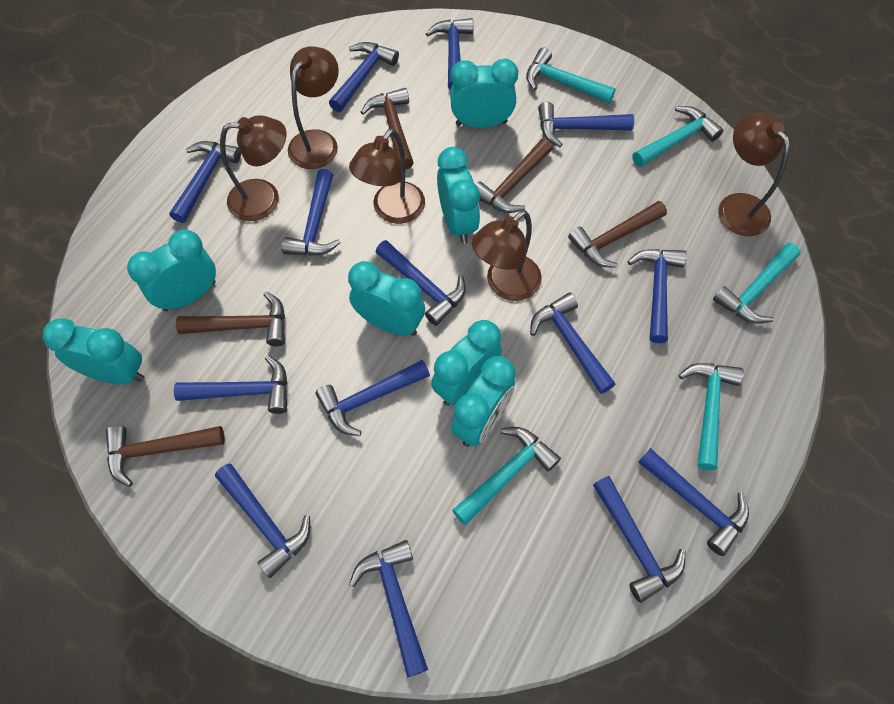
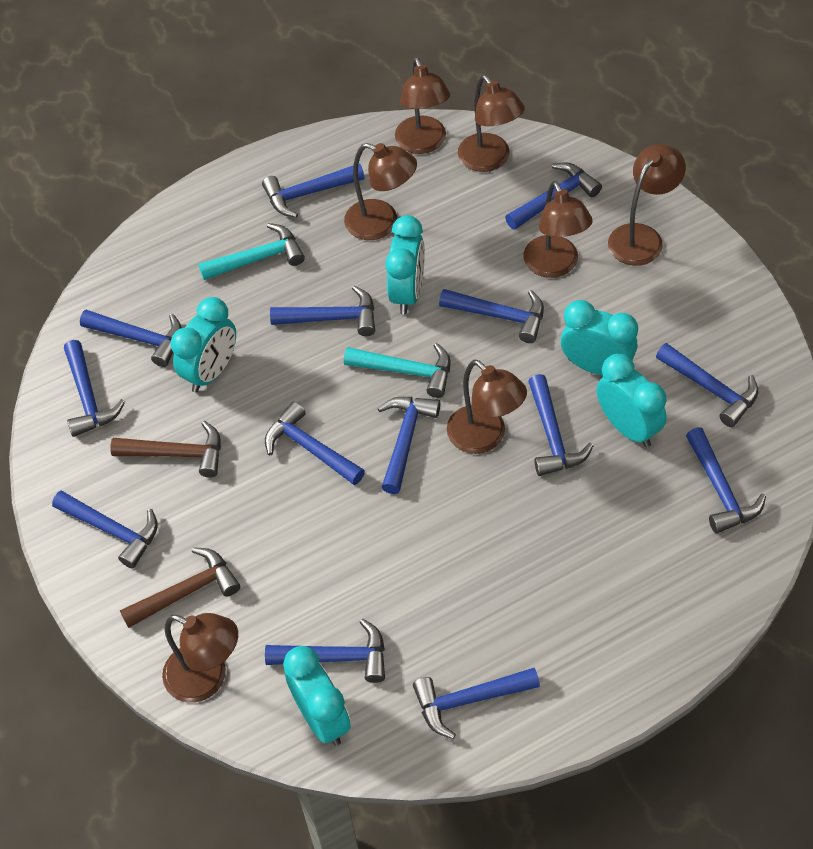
brown hammer: 5 -> 2
brown lamp: 5 -> 7
turquoise clock: 7 -> 5
turquoise hammer: 5 -> 2

